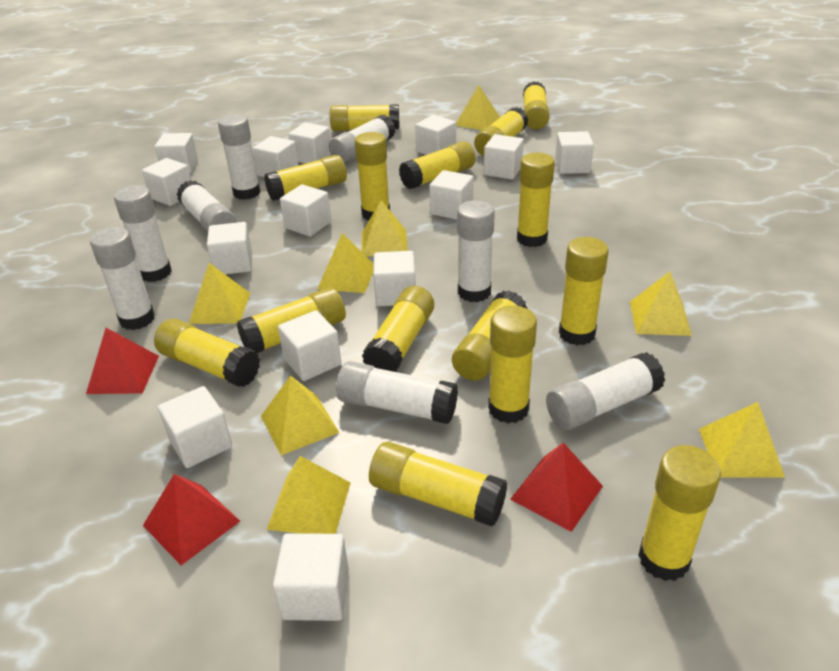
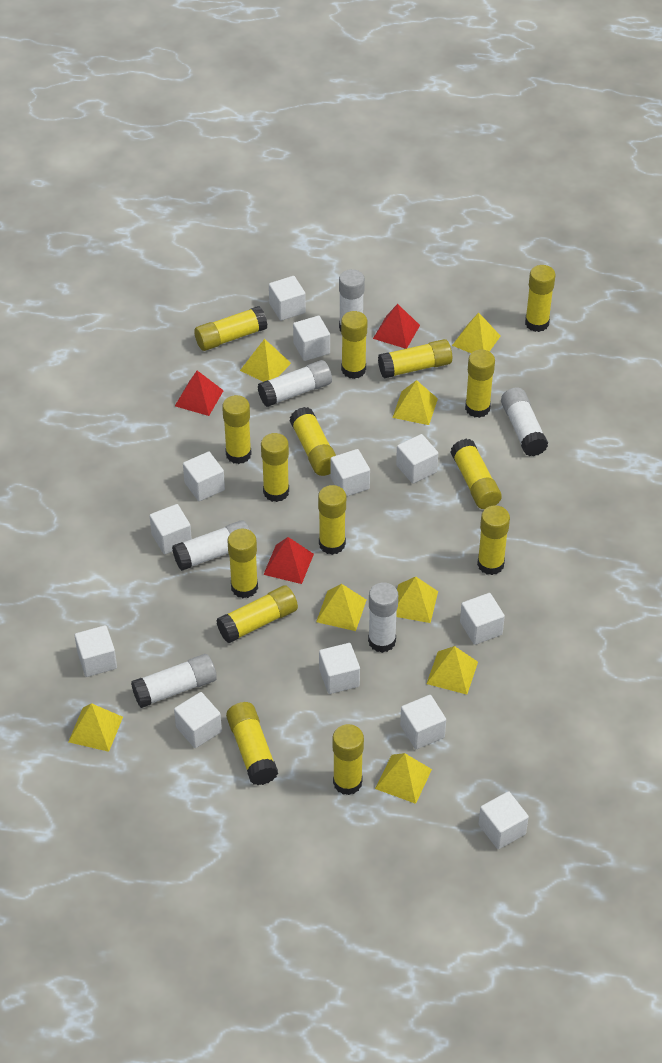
white cube: 14 -> 12
white glue stick: 8 -> 6

